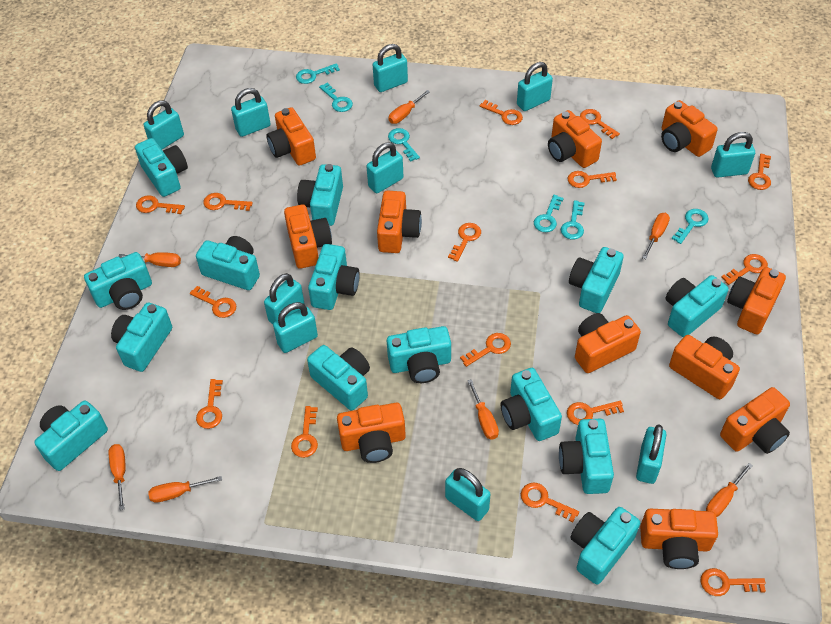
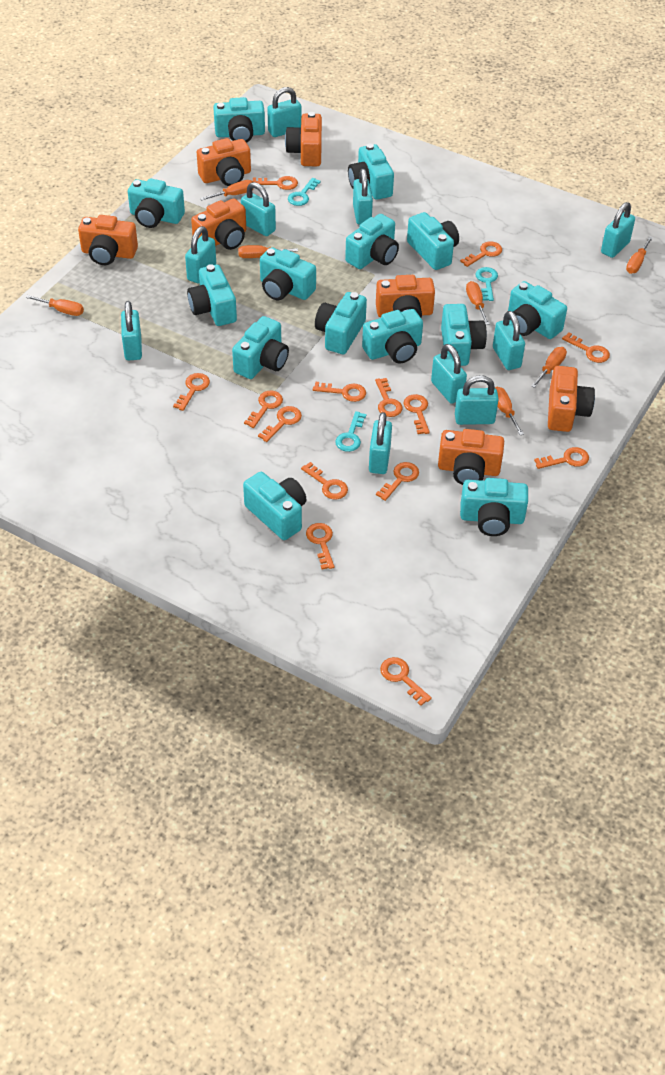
orange camera: 11 -> 7
orange key: 15 -> 14
turquoise key: 6 -> 3

